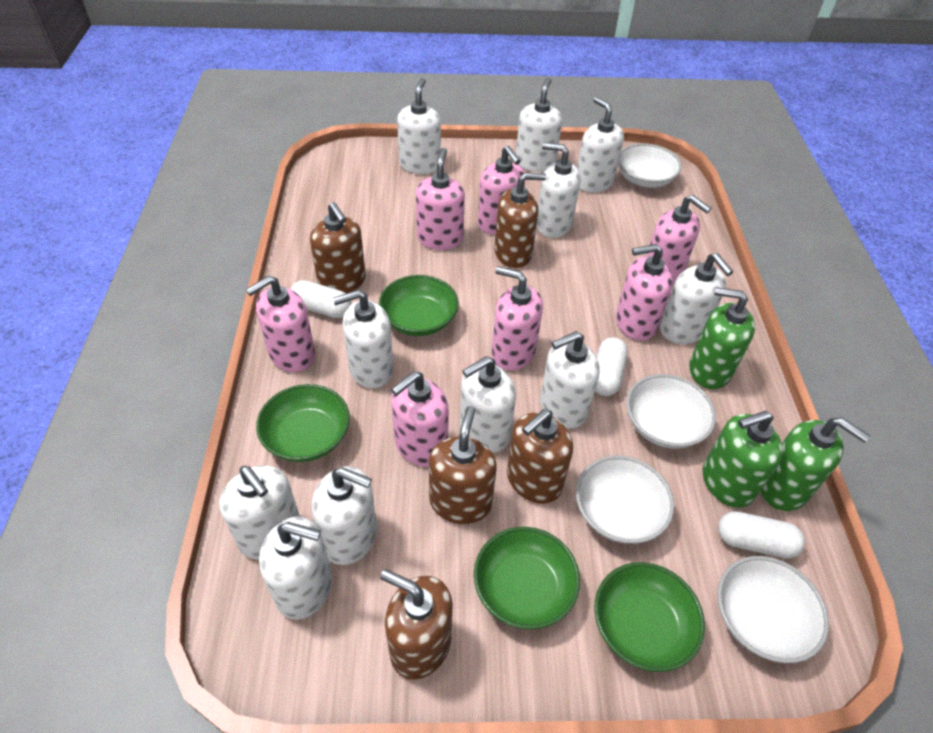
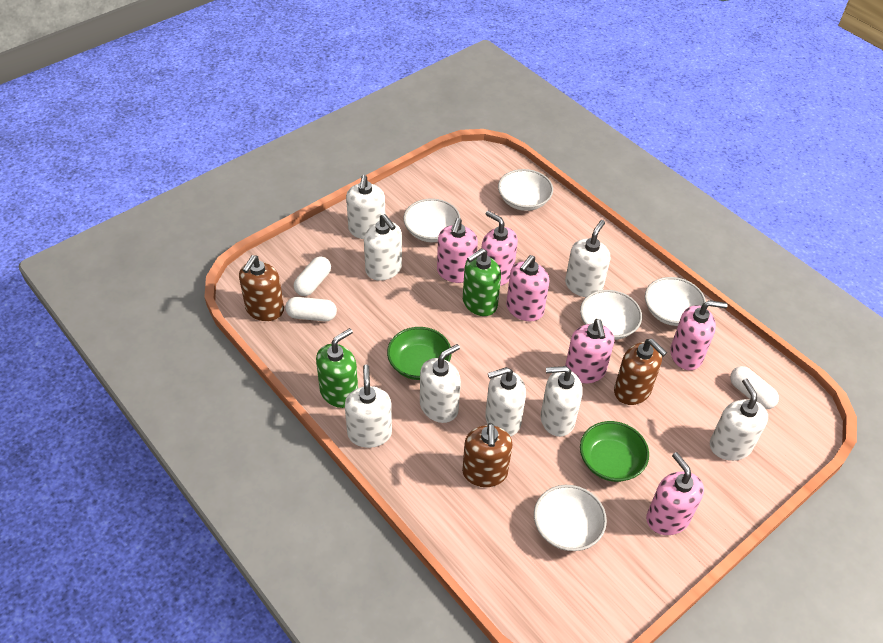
brown soap dispenser: 5 -> 3
green bowl: 4 -> 2
green soap dispenser: 3 -> 2
pink soap dispenser: 7 -> 6
white bowl: 4 -> 5
white soap dispenser: 11 -> 8

